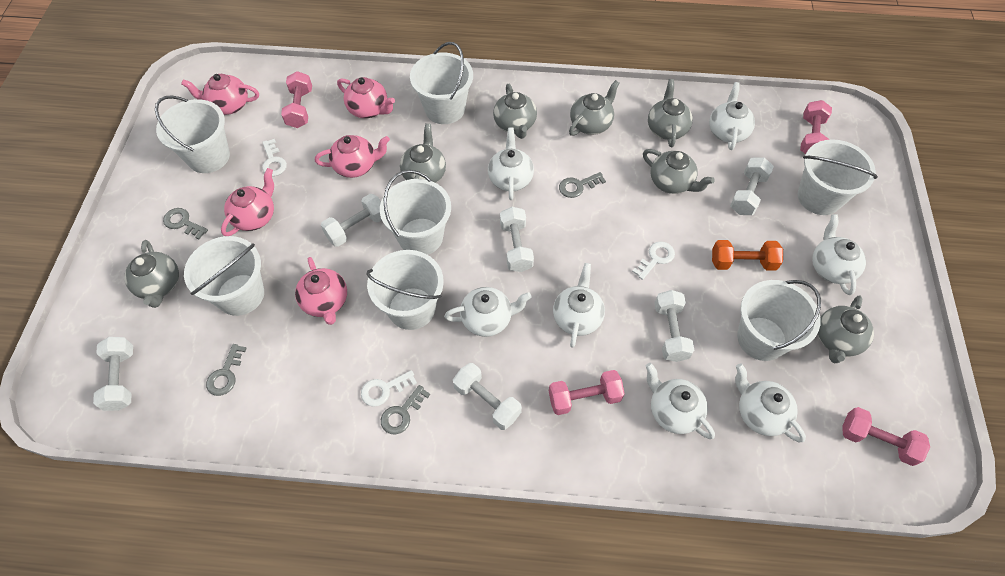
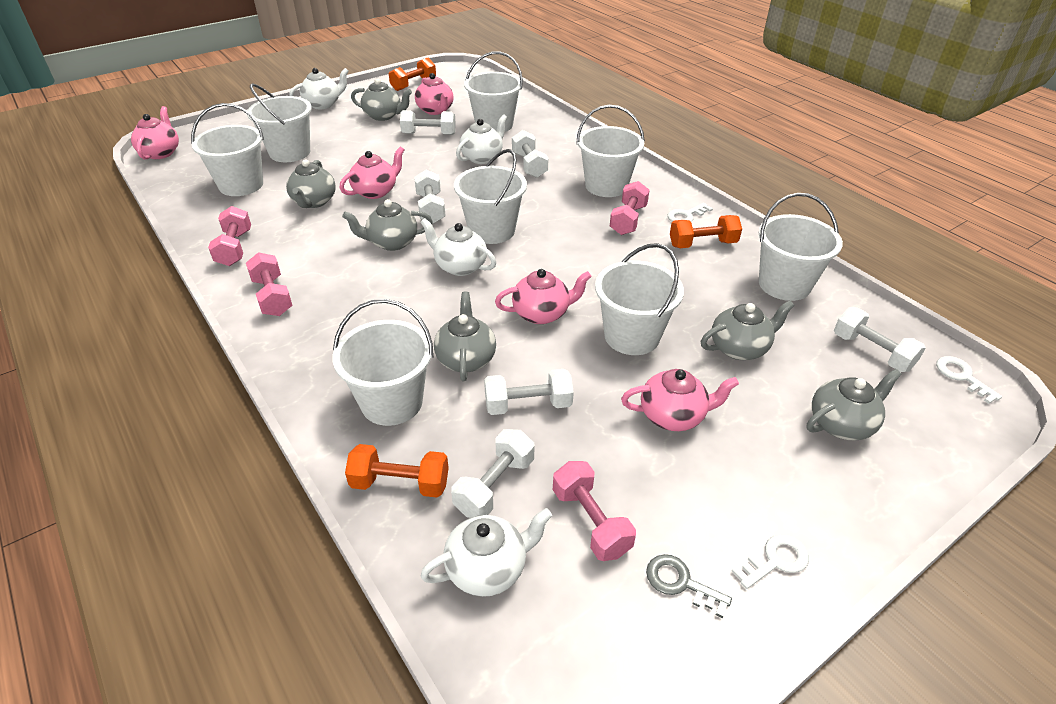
grey key: 4 -> 1
grey teapot: 7 -> 6
orange dumbbell: 1 -> 3
white bucket: 7 -> 8
white teapot: 7 -> 4

